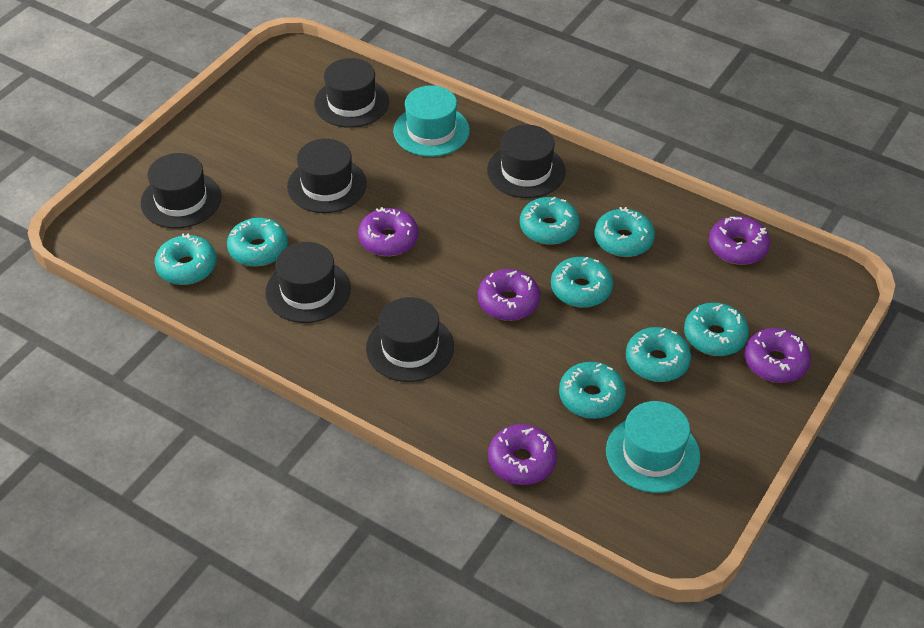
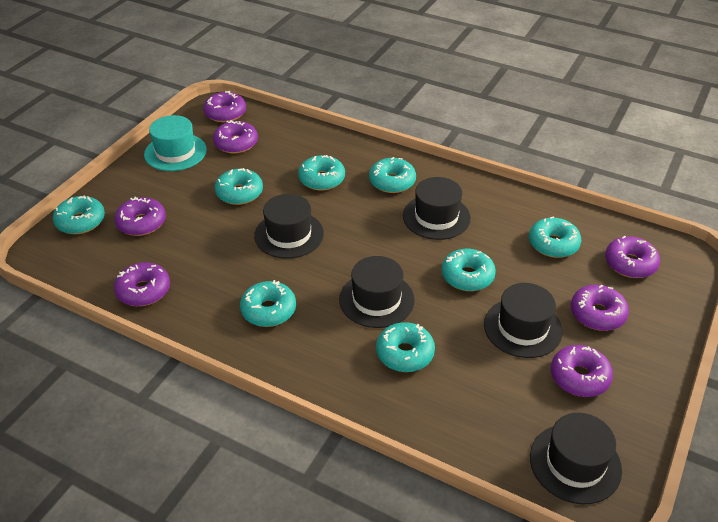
black hat: 6 -> 5
purple donut: 5 -> 7
turquoise hat: 2 -> 1

